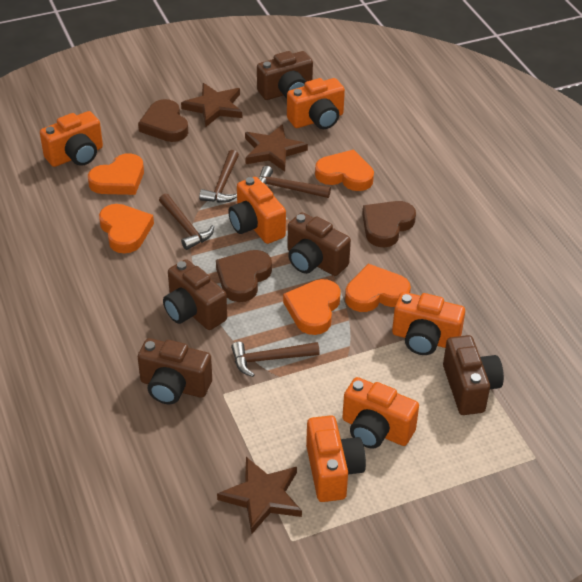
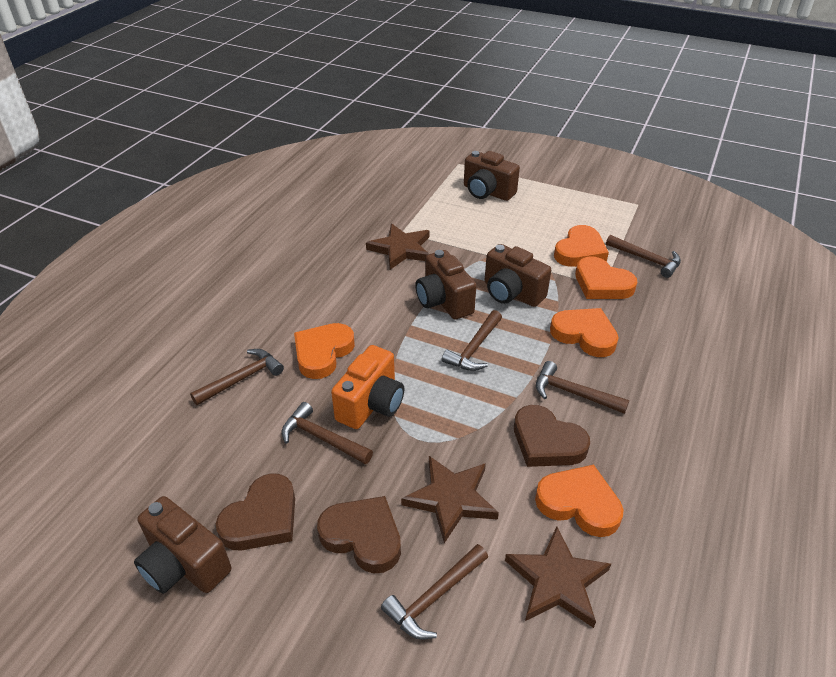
brown camera: 5 -> 4
brown hammer: 4 -> 6
orange camera: 6 -> 1

